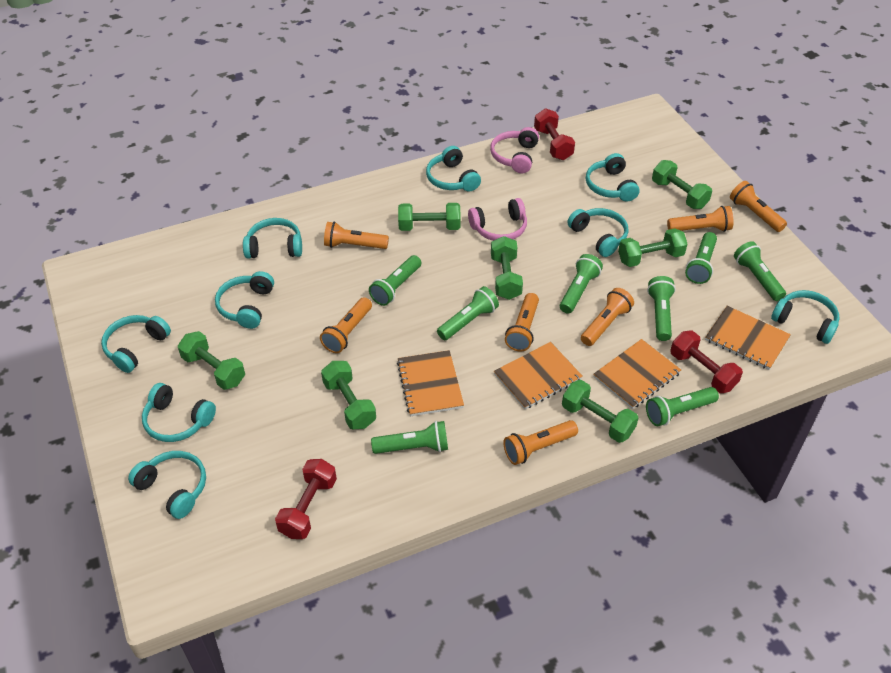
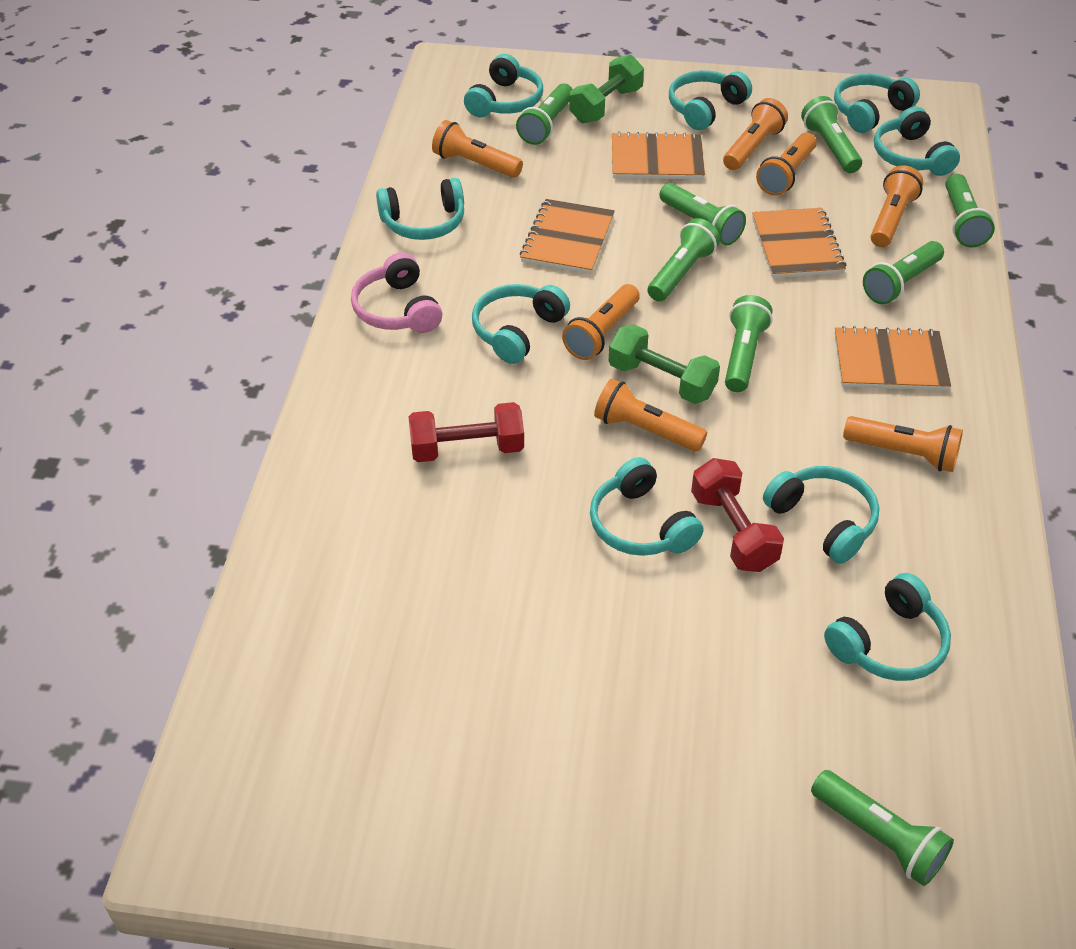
green dumbbell: 7 -> 2
pink headphones: 2 -> 1
red dumbbell: 3 -> 2

